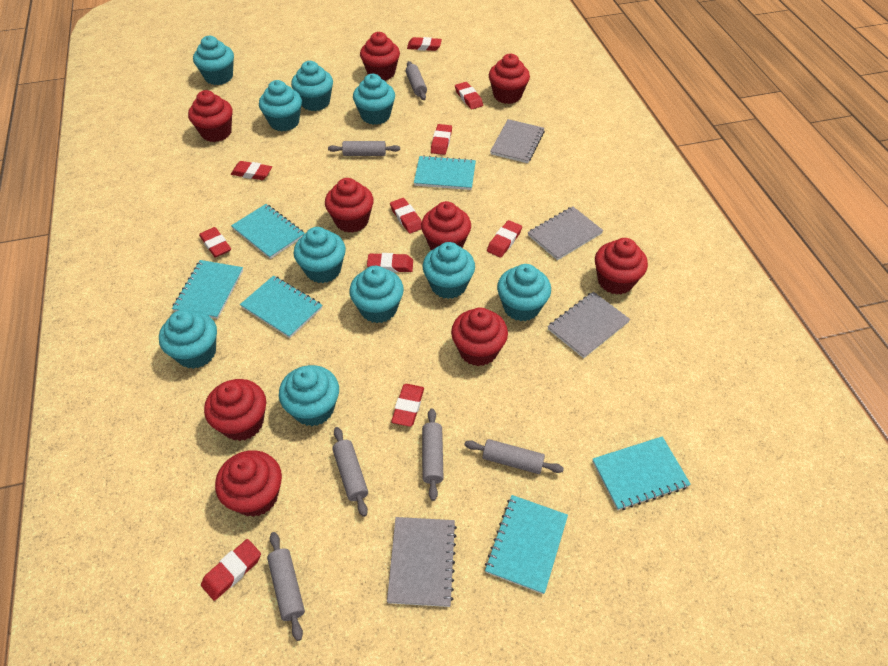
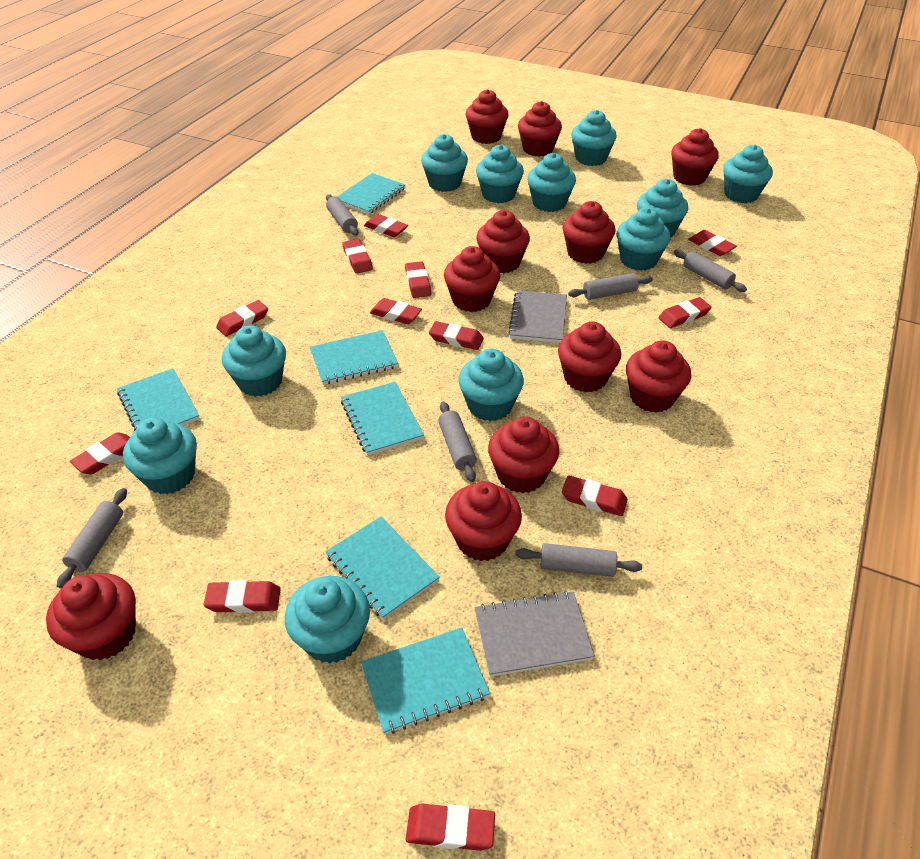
grey notebook: 4 -> 2
red cupcake: 9 -> 11
red eraser: 10 -> 12
turquoise cupcake: 10 -> 11

